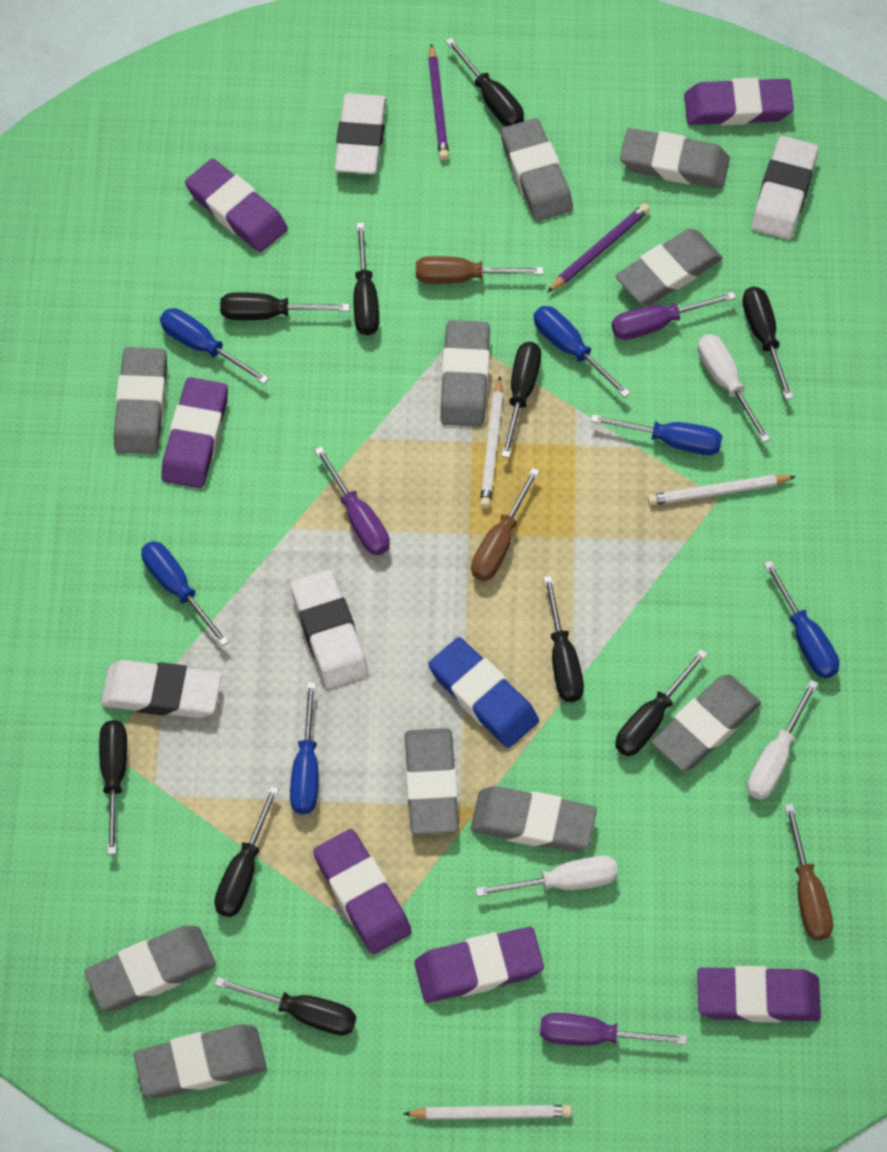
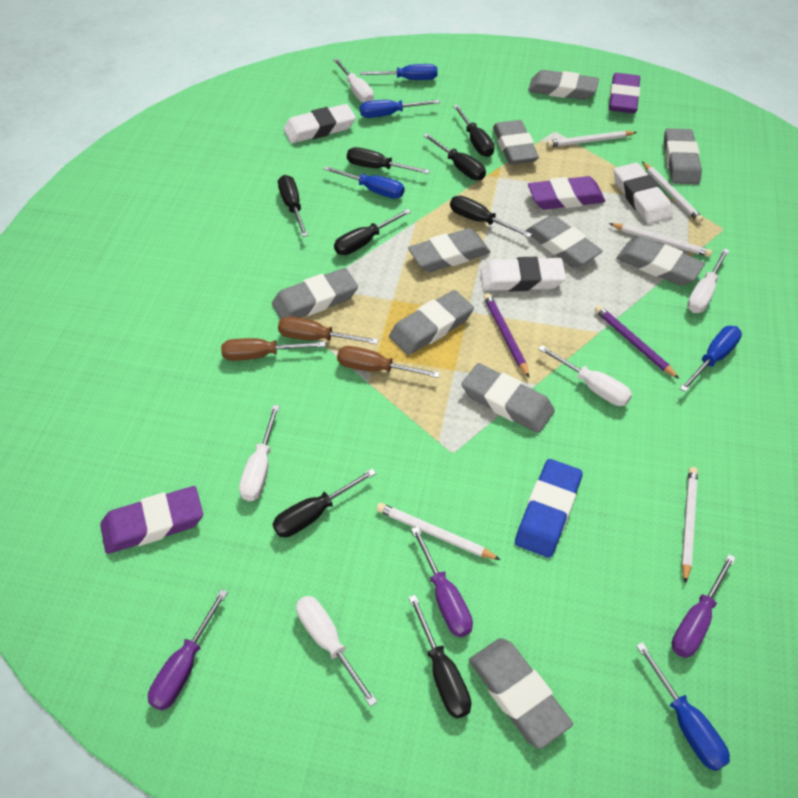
black screwdriver: 10 -> 8
blue screwdriver: 6 -> 5
purple eraser: 6 -> 3
white eraser: 4 -> 3
white pencil: 3 -> 5
white screwdriver: 3 -> 5

